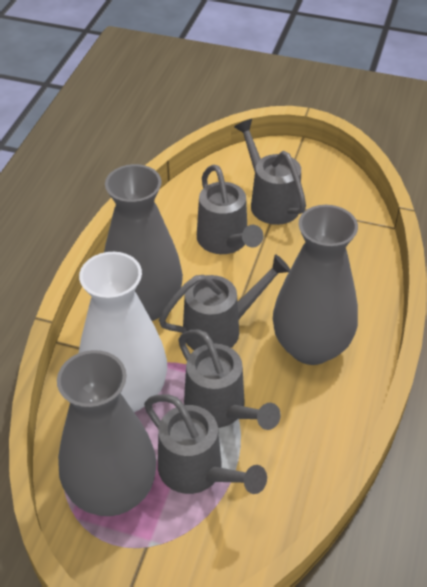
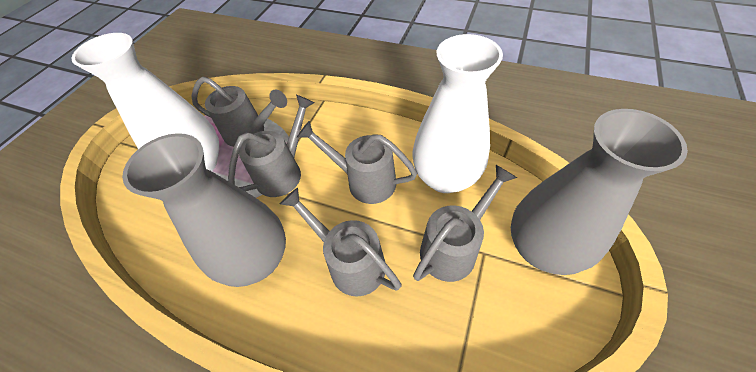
grey vase: 3 -> 2
white vase: 1 -> 2

